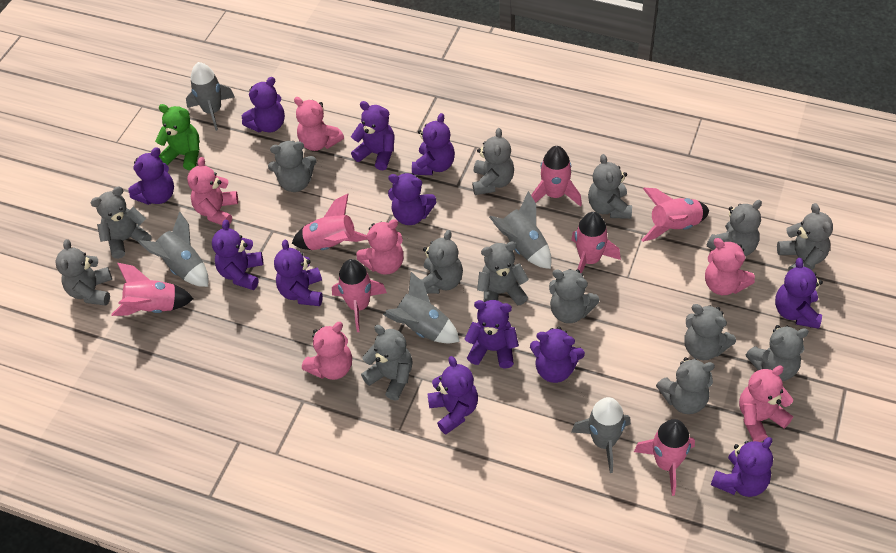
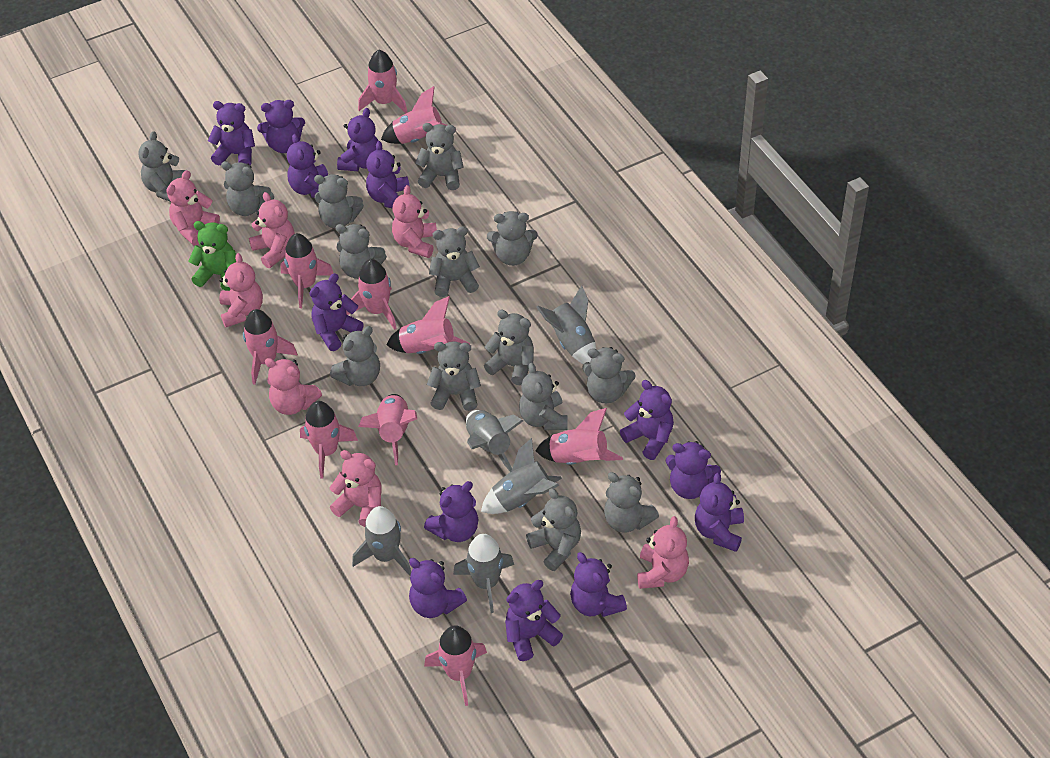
pink rocket: 7 -> 10
pink teddy bear: 6 -> 7
purple teddy bear: 12 -> 13

